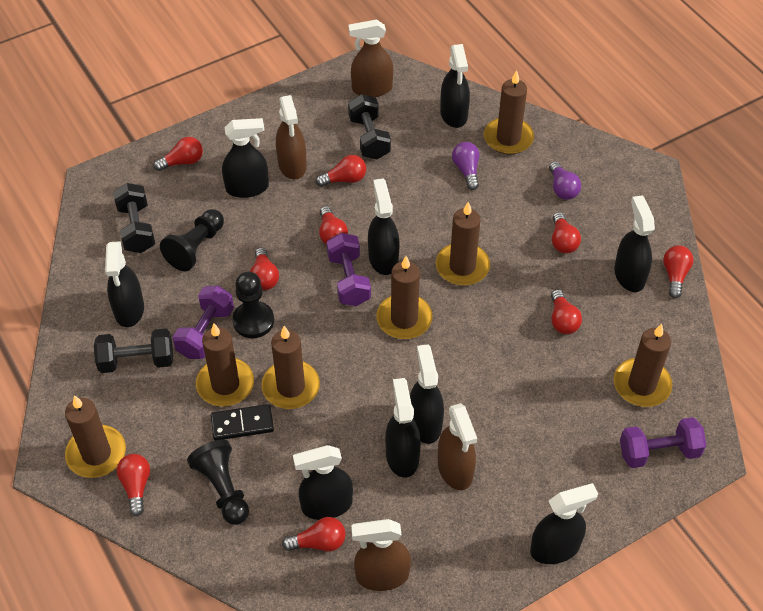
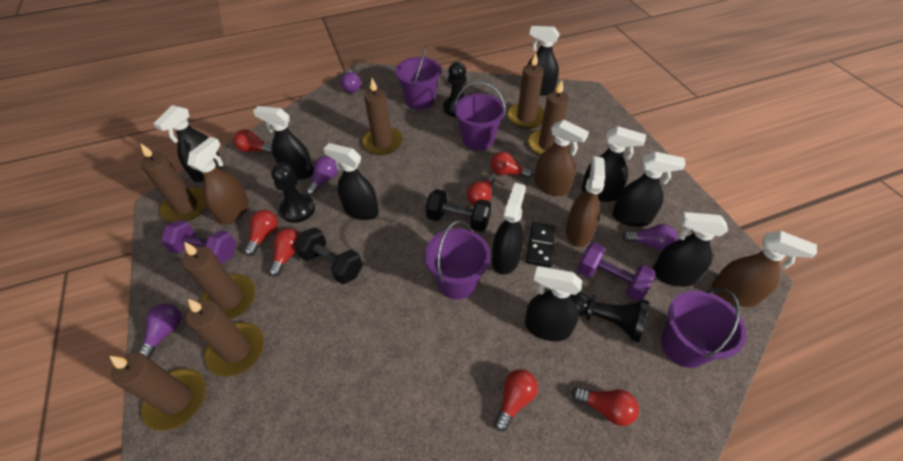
black dumbbell: 3 -> 2
purple bucket: 0 -> 4
purple dumbbell: 3 -> 2
purple light bulb: 2 -> 4
red light bulb: 9 -> 7

